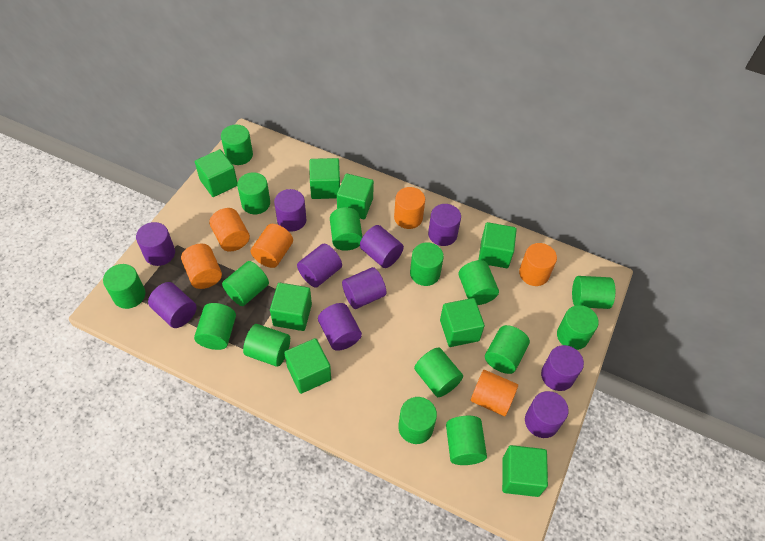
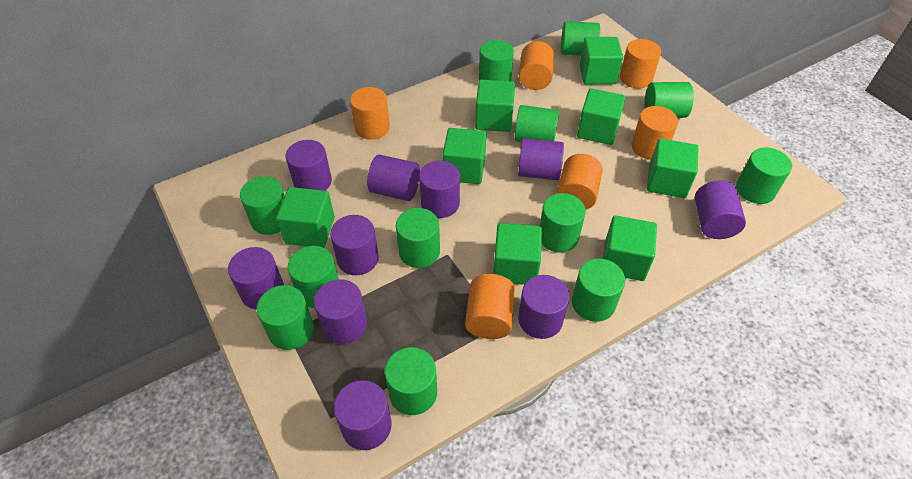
green cylinder: 15 -> 12

